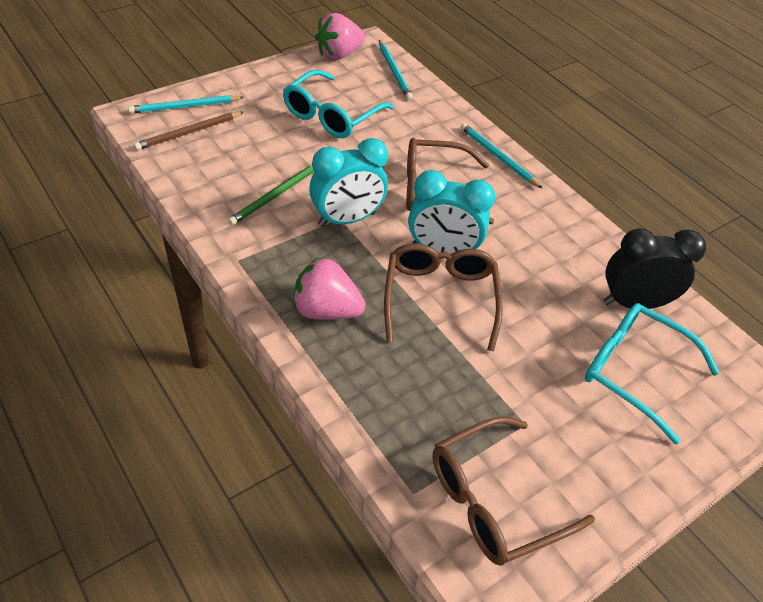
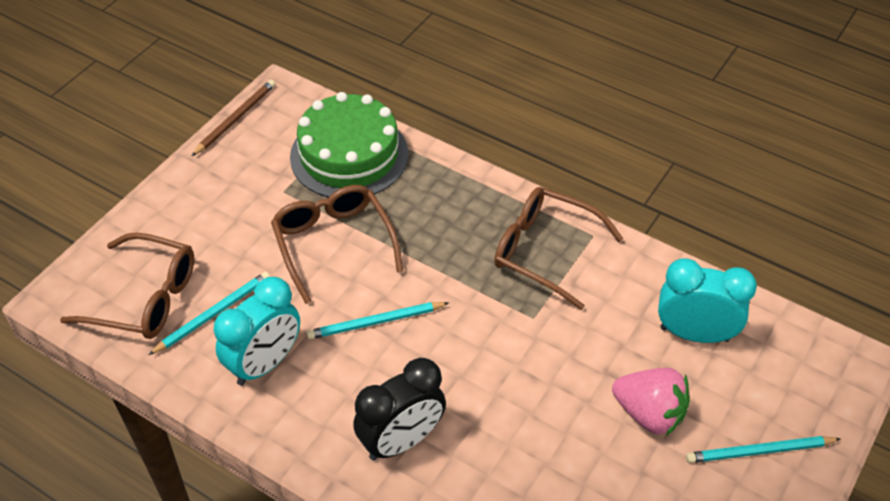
green cake: 0 -> 1
green pencil: 1 -> 0
pink strawberry: 2 -> 1
turquoise glasses: 2 -> 0

